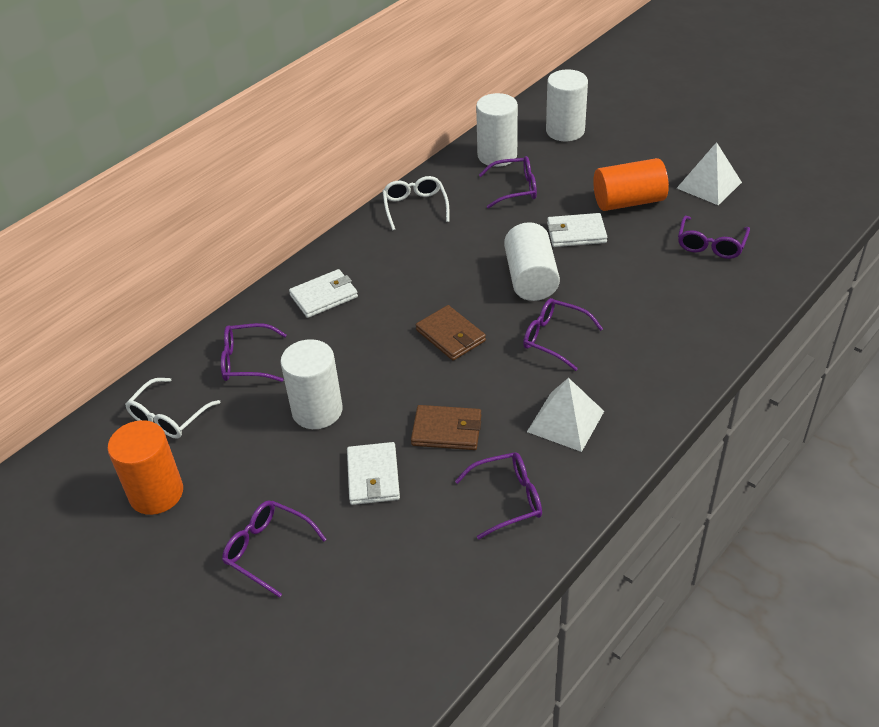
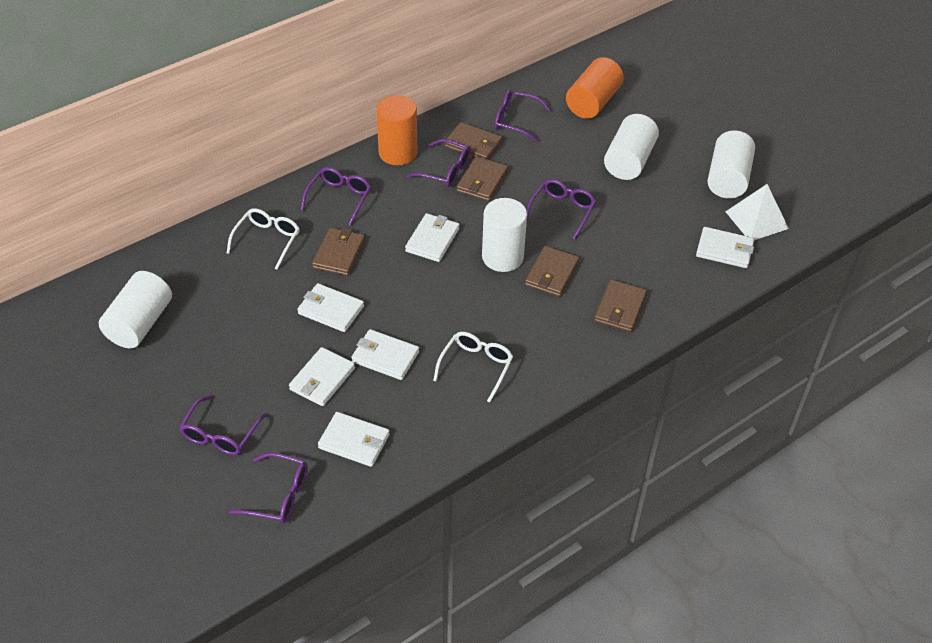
brown wallet: 2 -> 5
white pyramid: 2 -> 1
white wallet: 3 -> 6

